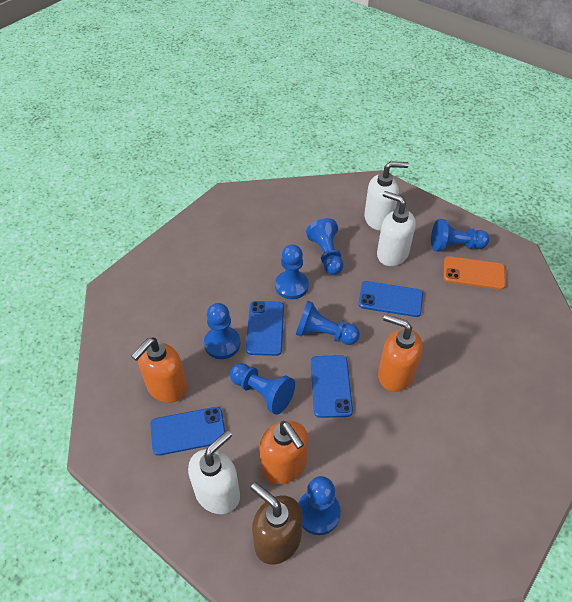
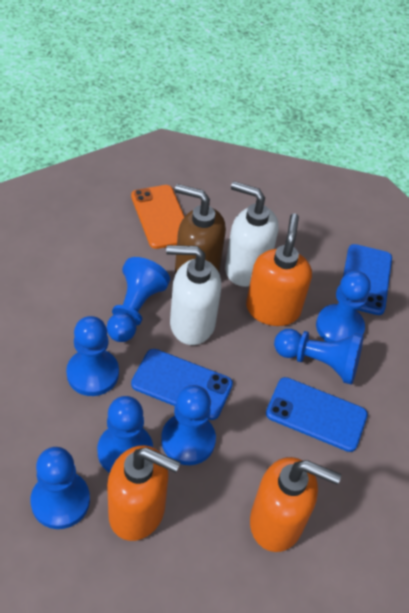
blue phone: 4 -> 3
white soap dispenser: 3 -> 2

